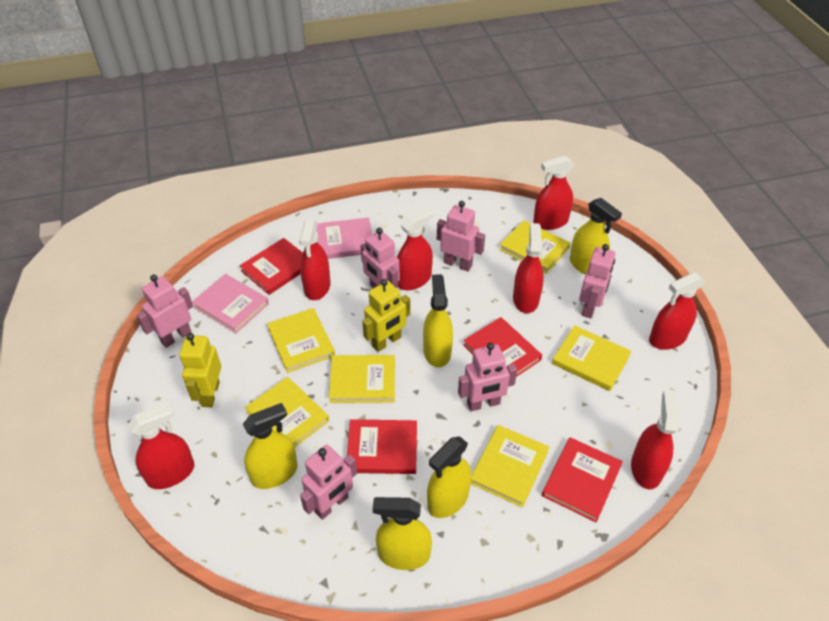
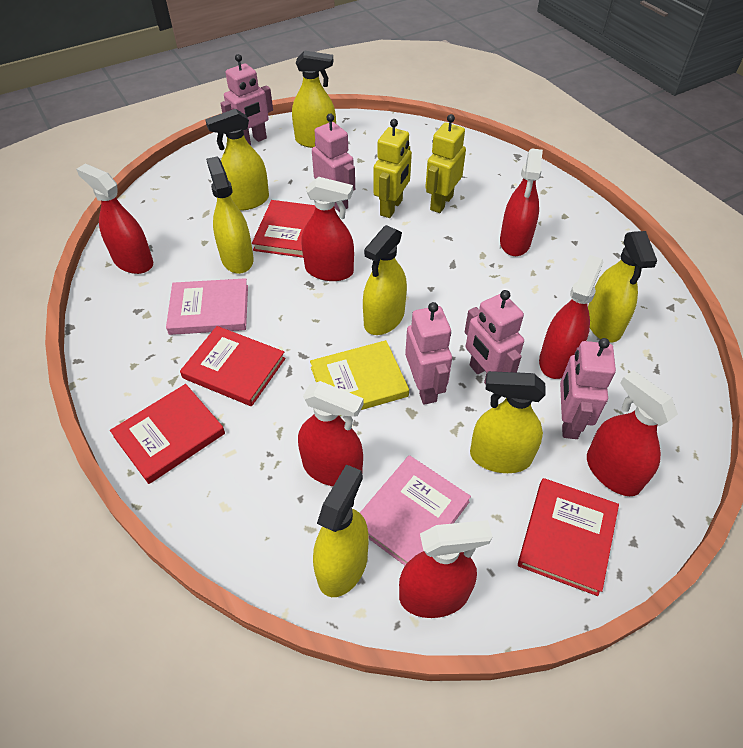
pink robot: 6 -> 5
yellow book: 6 -> 1
yellow spray bottle: 5 -> 7

